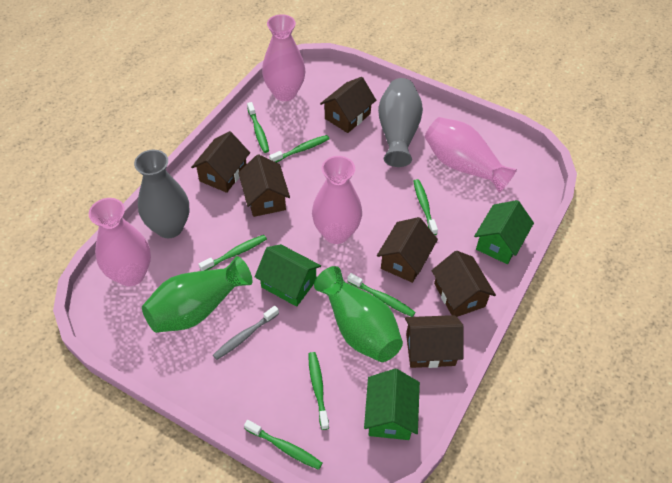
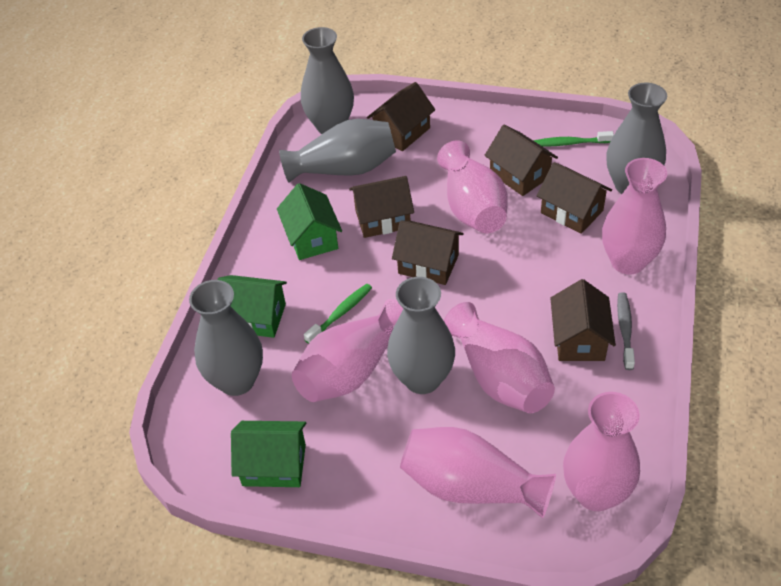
green toothbrush: 7 -> 2
green vase: 2 -> 0
grey vase: 2 -> 5
pink vase: 4 -> 6

